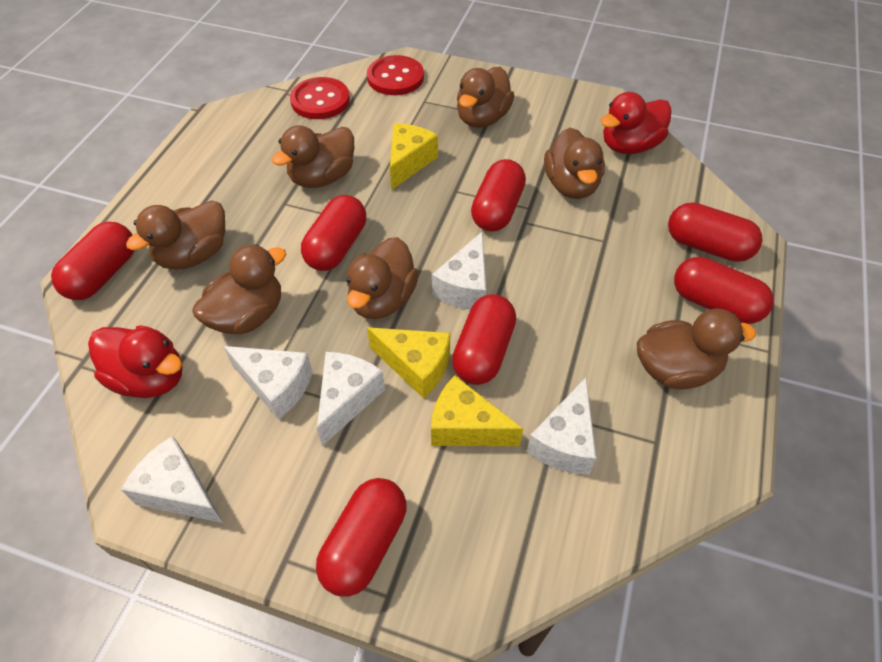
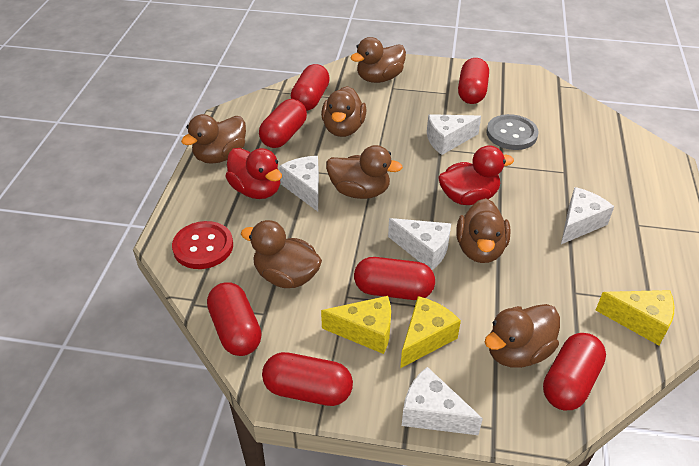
grey button: 0 -> 1
red button: 2 -> 1

